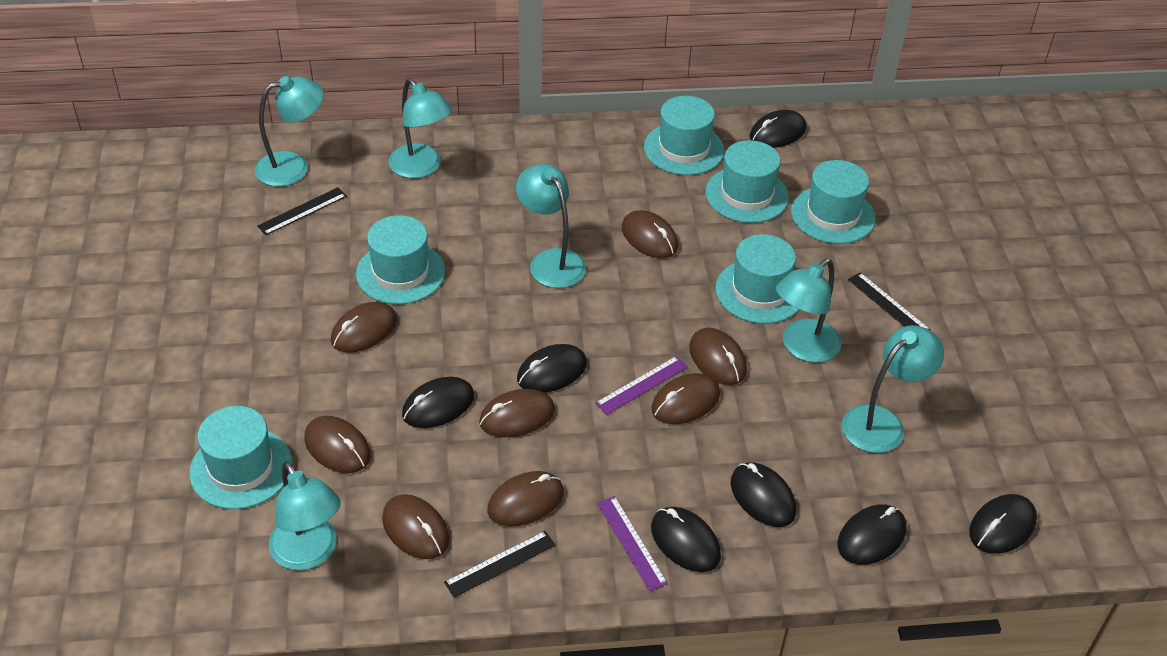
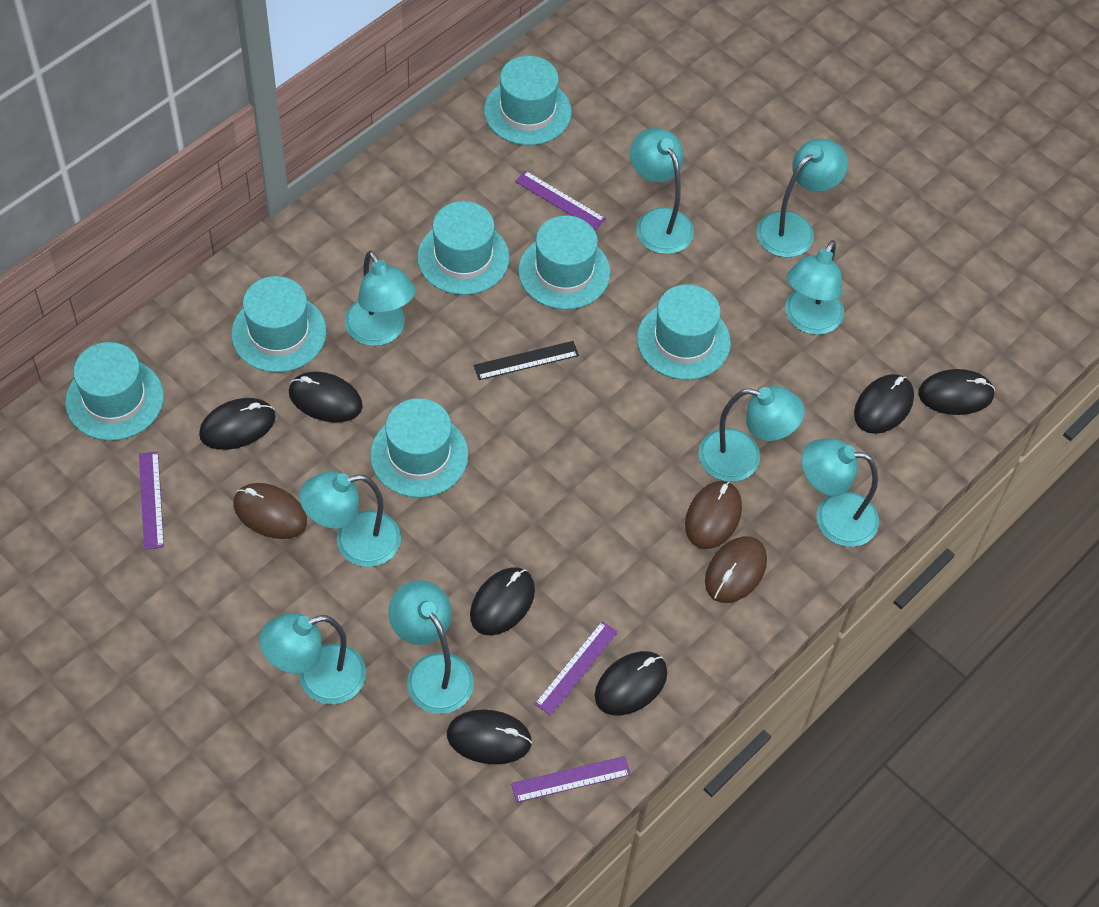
black ruler: 3 -> 1
brown mouse: 8 -> 3
purple ruler: 2 -> 4
turquoise hat: 6 -> 7
turquoise lamp: 6 -> 9

